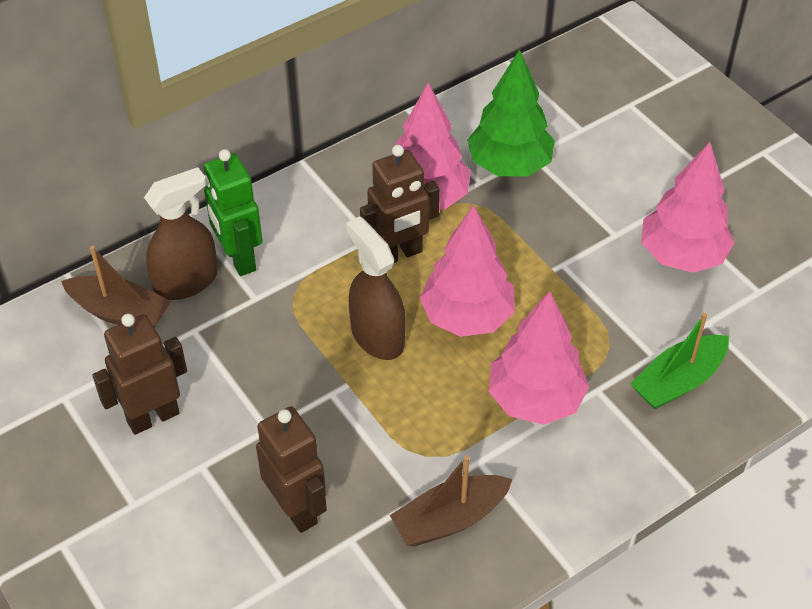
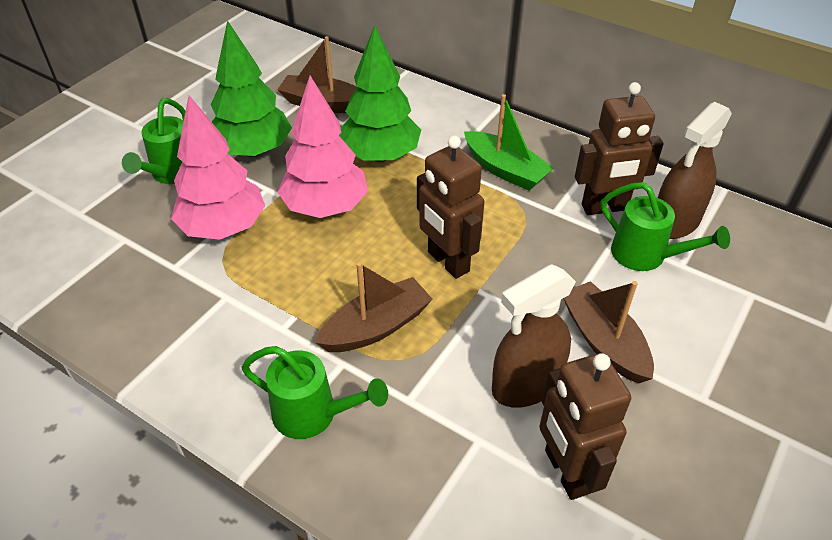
brown boat: 2 -> 3
green robot: 1 -> 0
green tree: 1 -> 2
green watering can: 0 -> 3
pink tree: 4 -> 2

